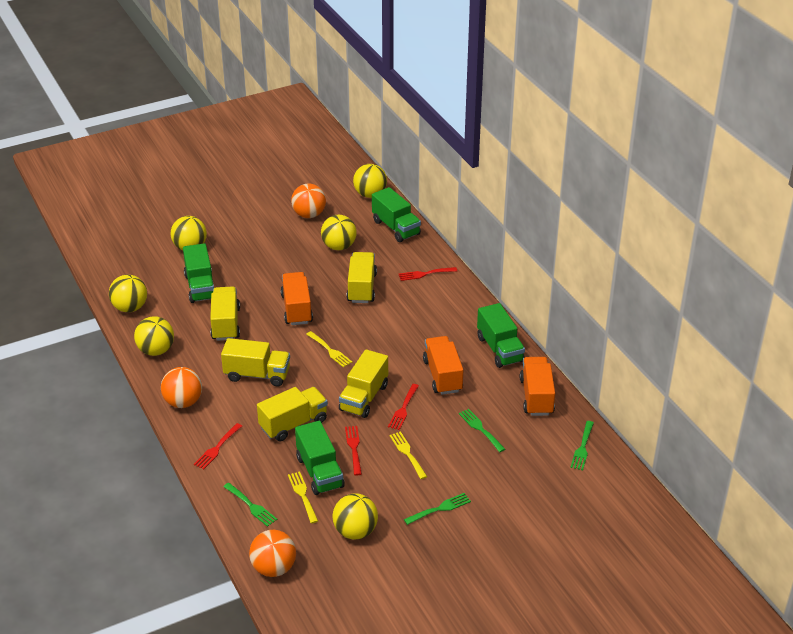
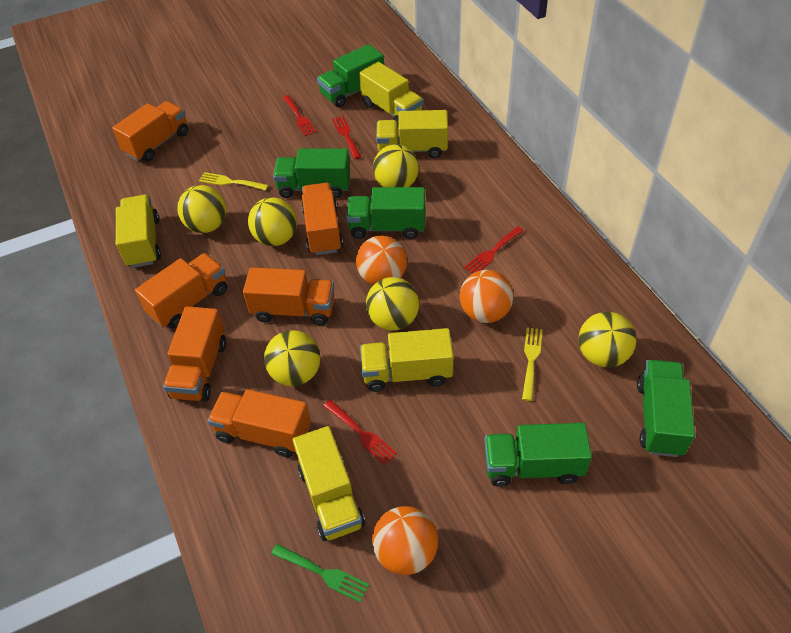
green fork: 4 -> 1
green truck: 4 -> 5
orange truck: 3 -> 6
yellow fork: 3 -> 2

